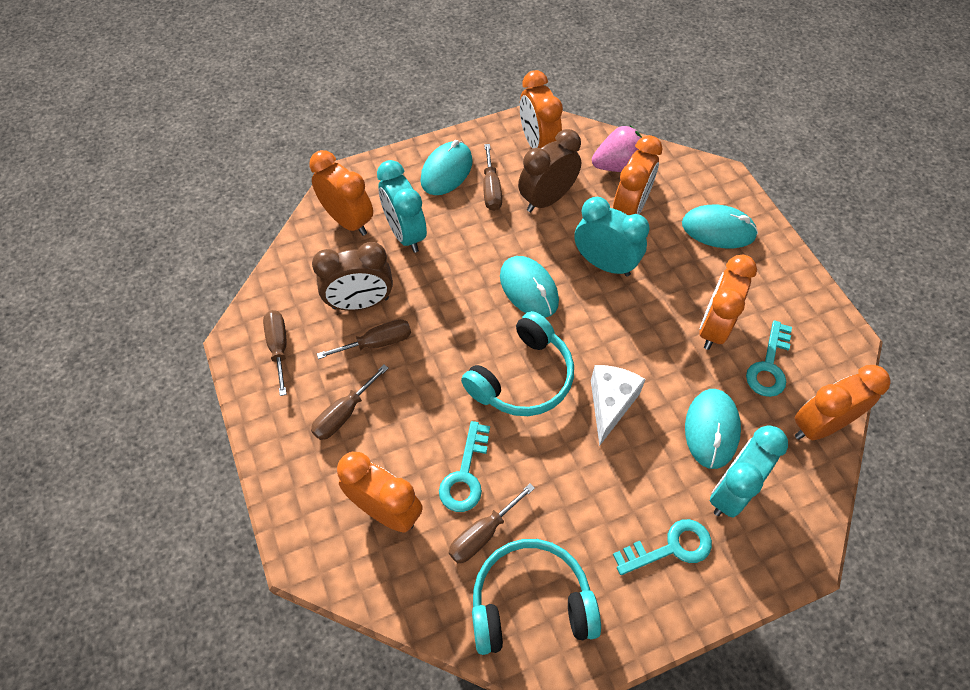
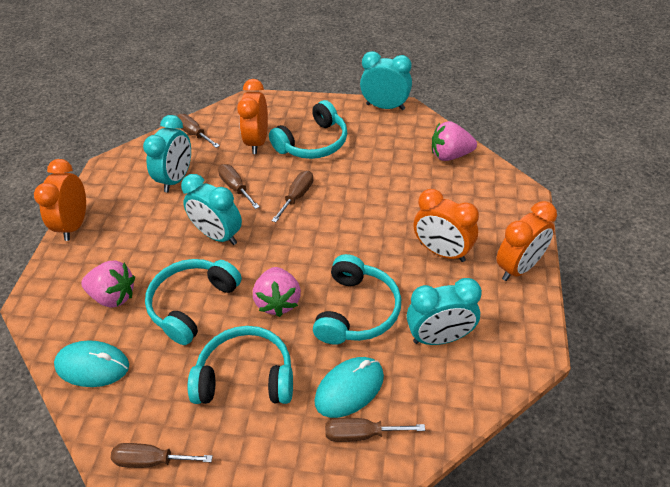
brown clock: 2 -> 0
orange clock: 6 -> 4
pink strawberry: 1 -> 3
turquoise clock: 3 -> 4
turquoise headphones: 2 -> 4
turquoise key: 3 -> 0
turquoise mouse: 4 -> 2
white cheese: 1 -> 0

